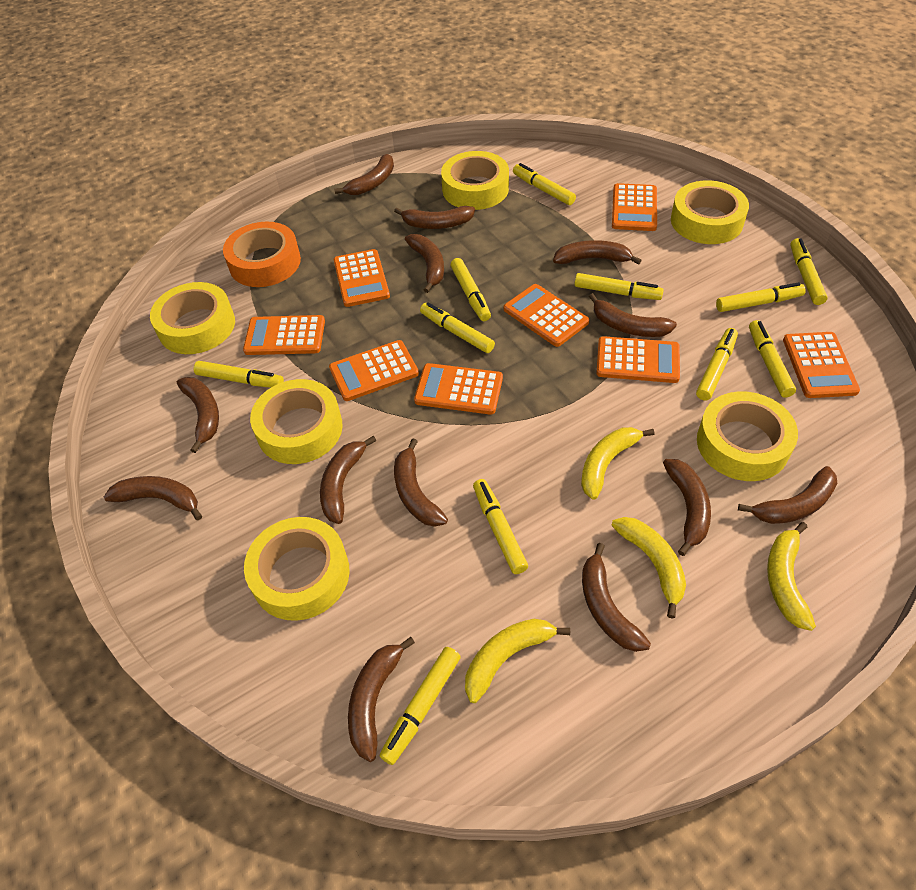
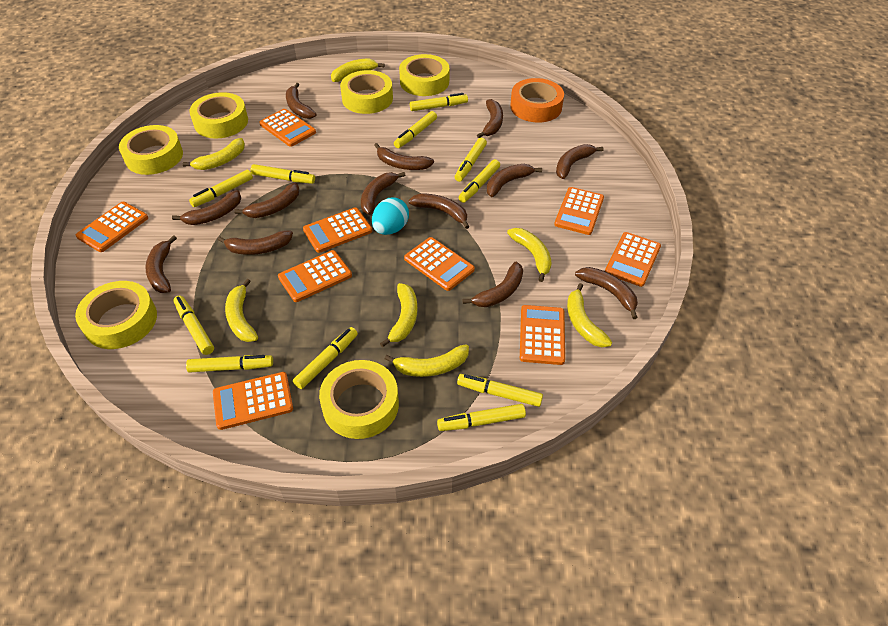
orange calculator: 8 -> 9
turquoise egg: 0 -> 1
yellow banana: 4 -> 7

